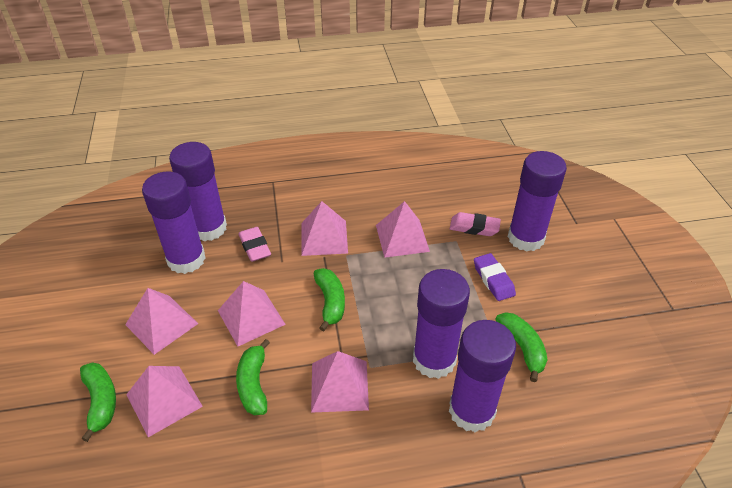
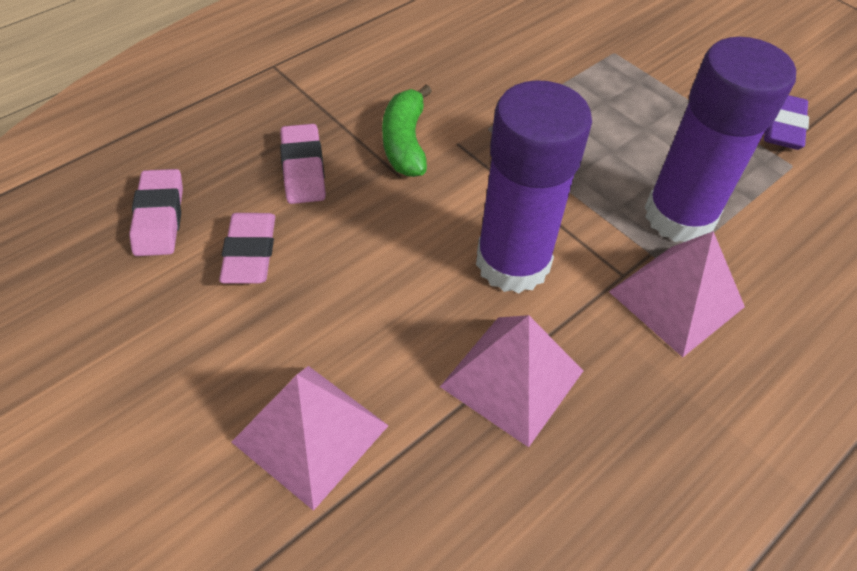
green banana: 4 -> 1
pink eraser: 2 -> 3
pink pyramid: 6 -> 3
purple glue stick: 5 -> 2

